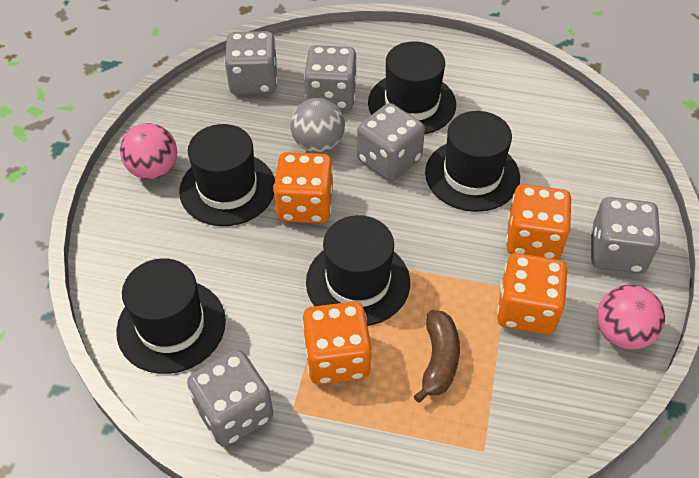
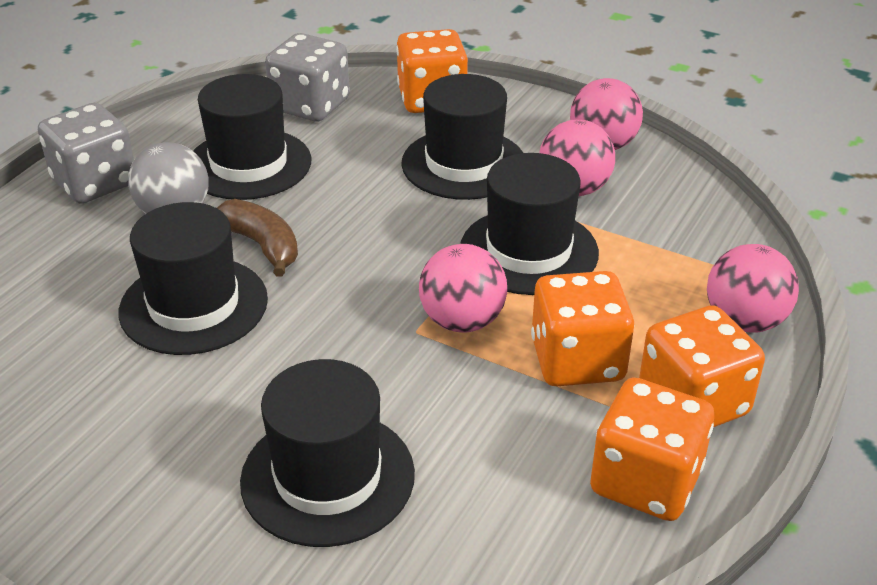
grey dice: 5 -> 2
pink ball: 2 -> 4

